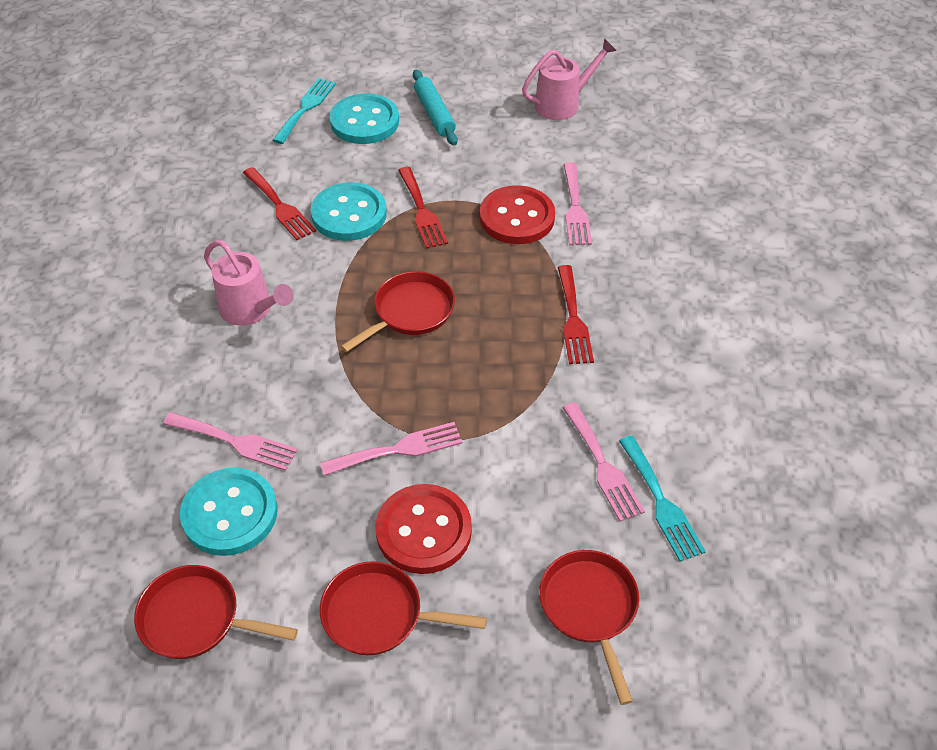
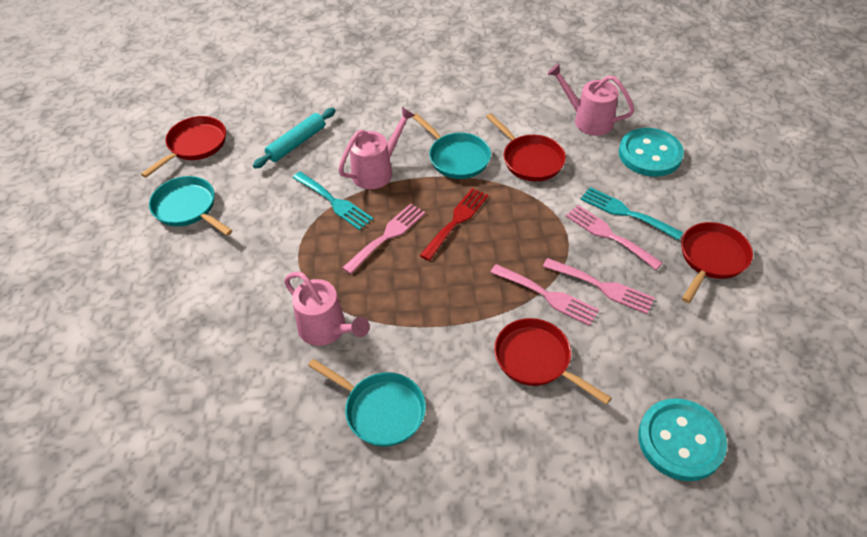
pink watering can: 2 -> 3
red button: 2 -> 0
red fork: 3 -> 1
turquoise button: 3 -> 2
turquoise pan: 0 -> 3

